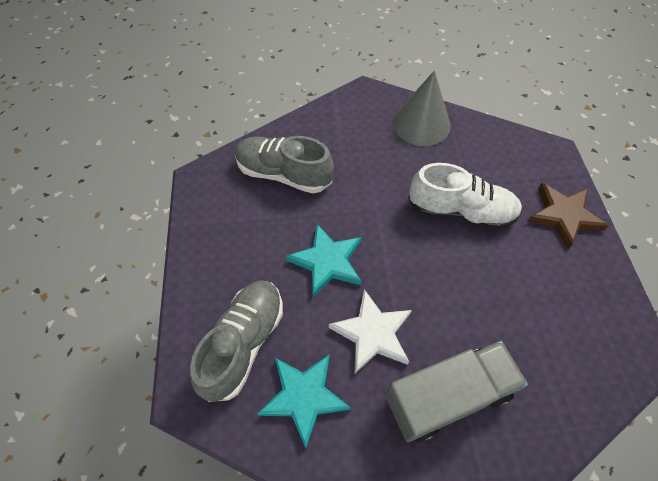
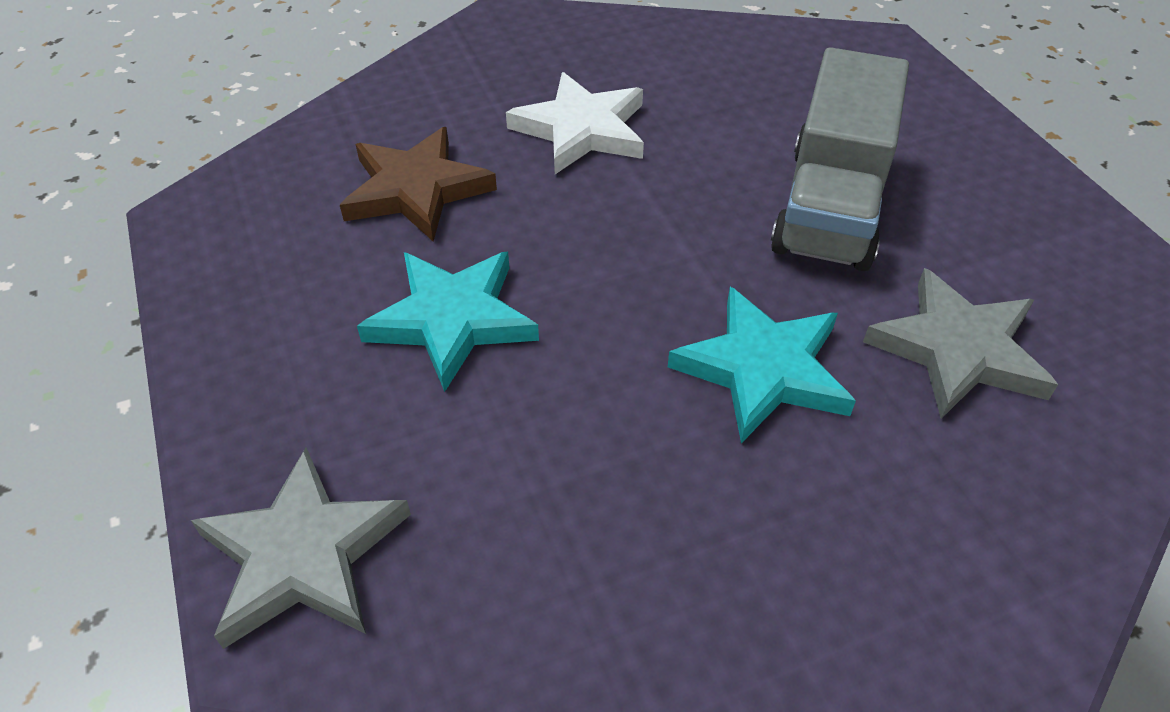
grey cone: 1 -> 0
grey shoe: 2 -> 0
grey star: 0 -> 2
white shoe: 1 -> 0

